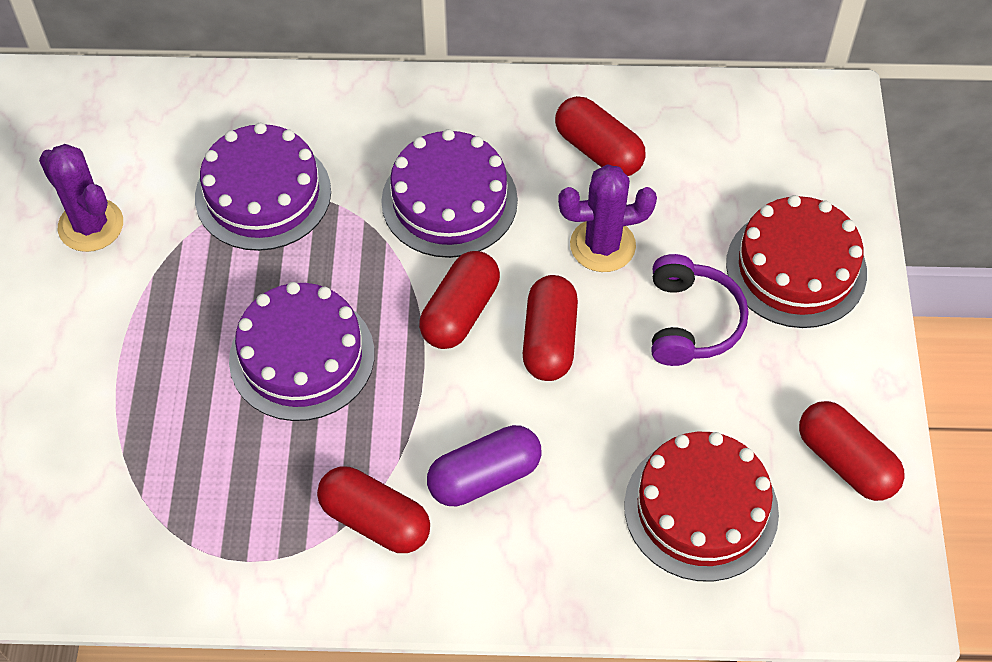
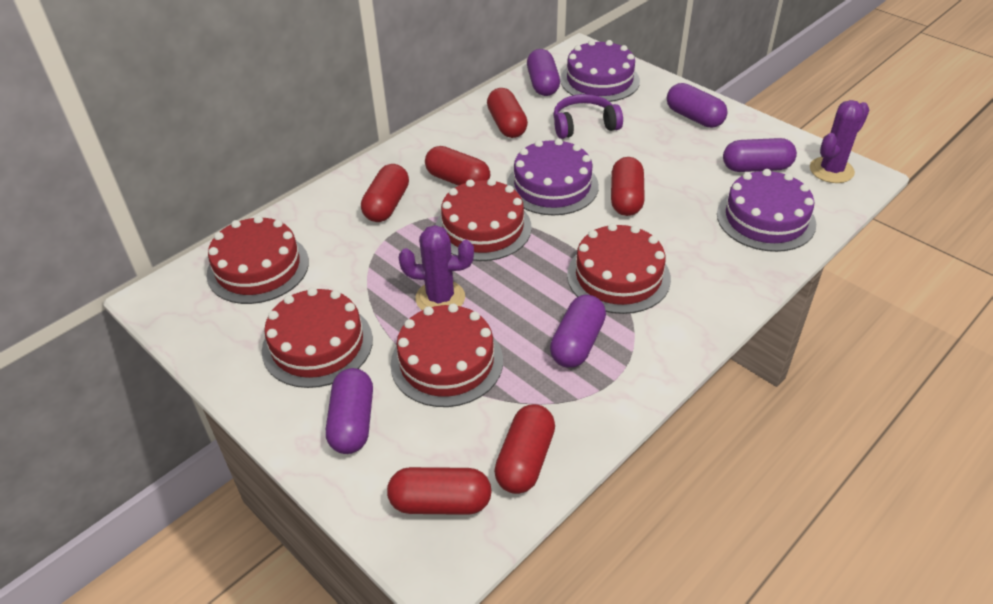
purple capsule: 1 -> 5
red cake: 2 -> 5
red capsule: 5 -> 6

